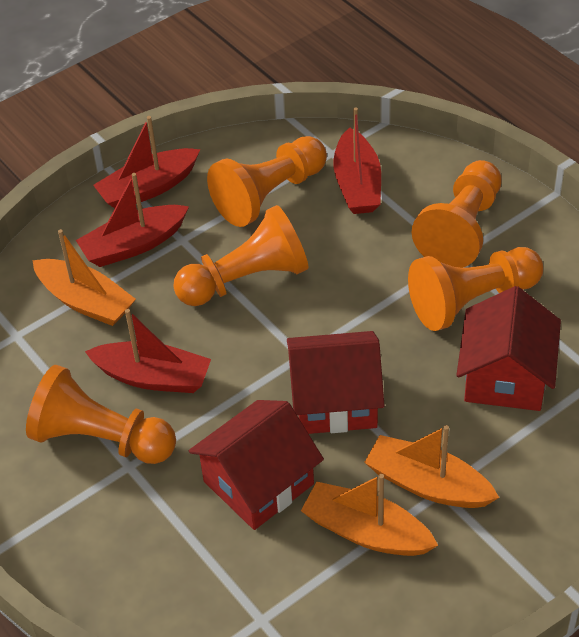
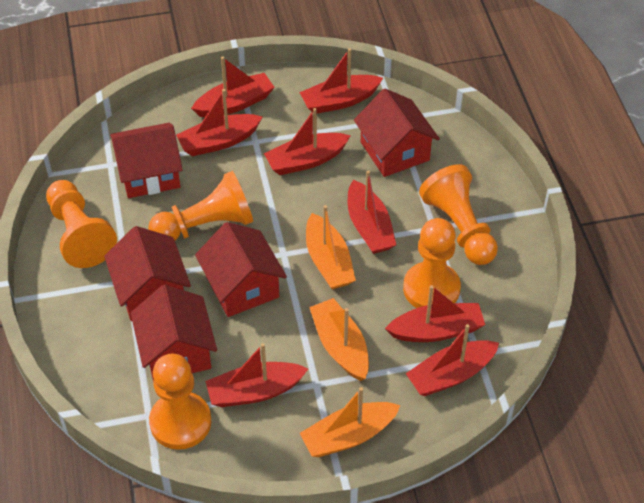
red boat: 4 -> 8
red house: 3 -> 5

